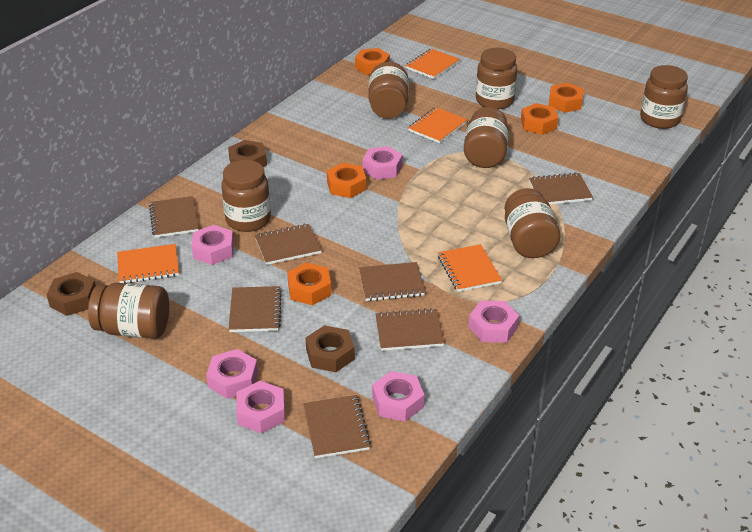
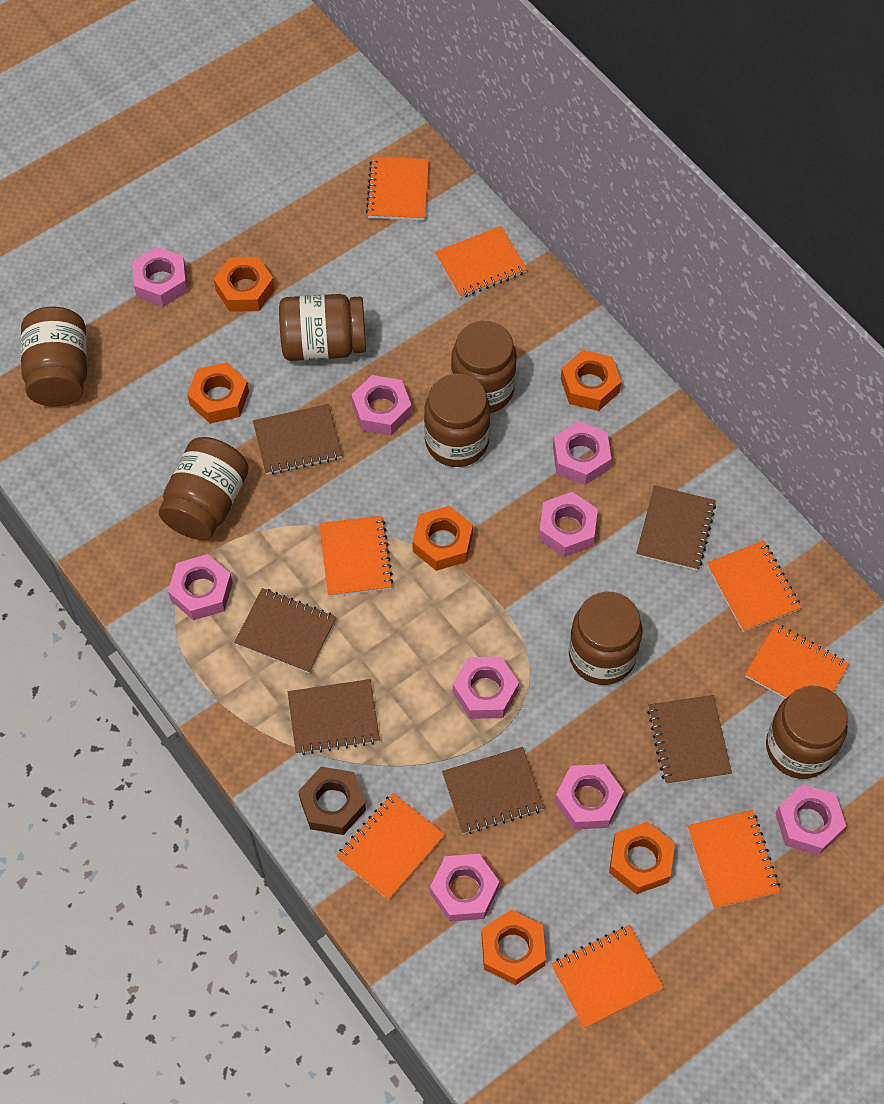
brown notebook: 7 -> 6
brown nut: 3 -> 1
orange notebook: 4 -> 8
orange nut: 5 -> 6
pink nut: 6 -> 9

